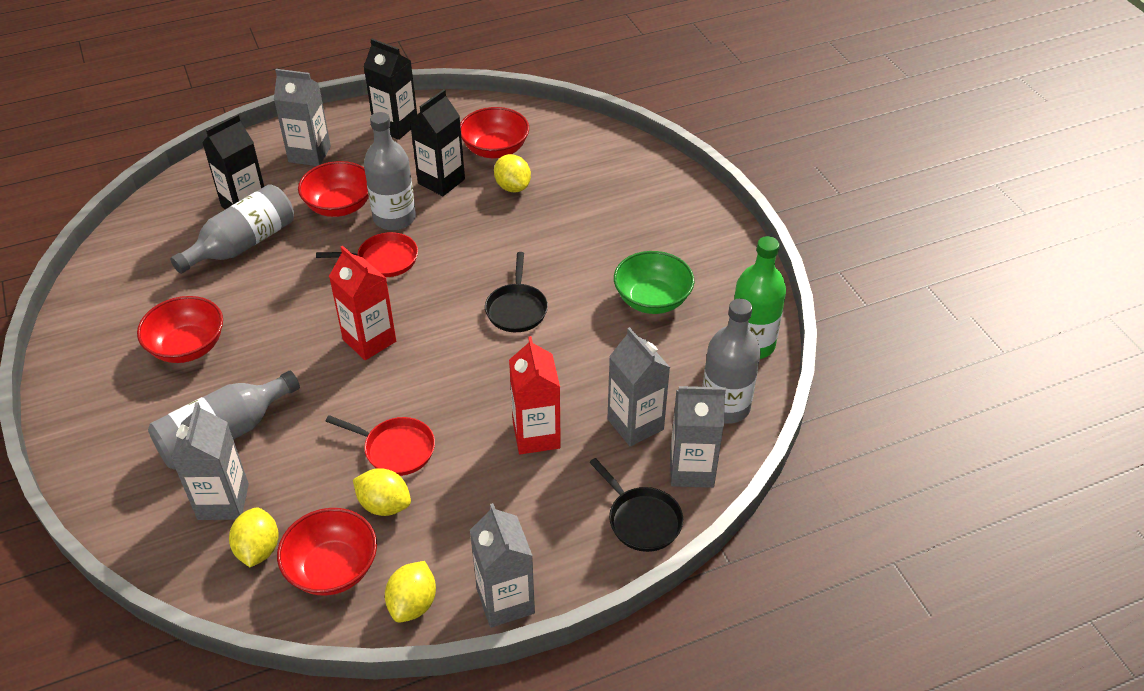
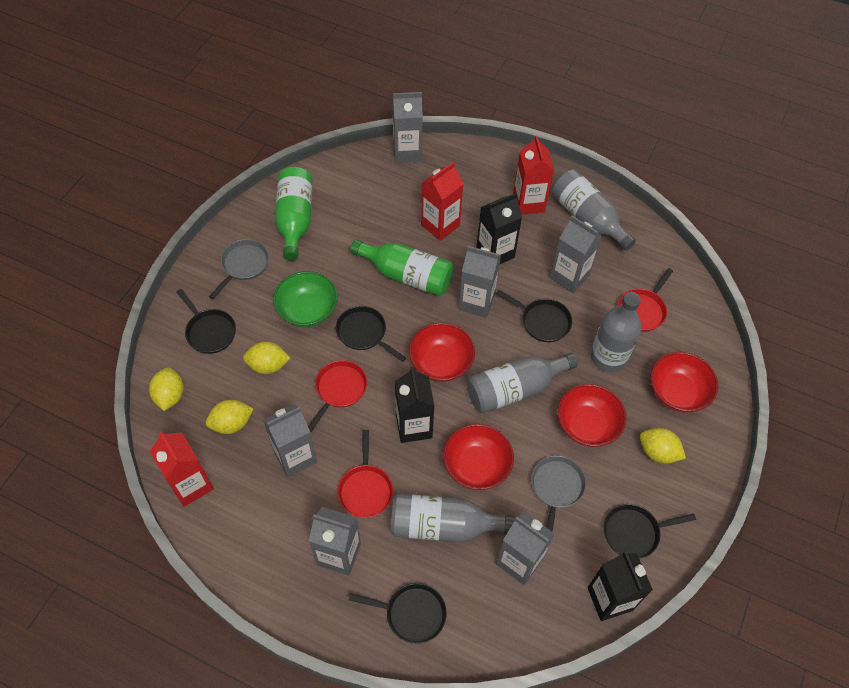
black pan: 2 -> 5
green bottle: 1 -> 2
grey carton: 5 -> 6
grey pan: 0 -> 2
red carton: 2 -> 3
red pan: 2 -> 3

